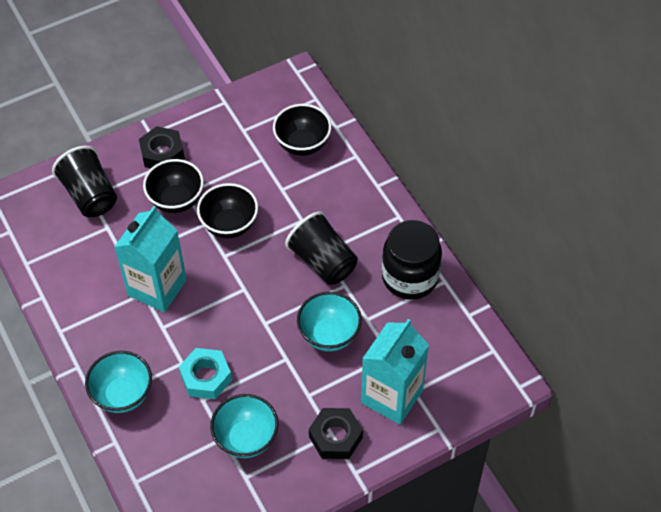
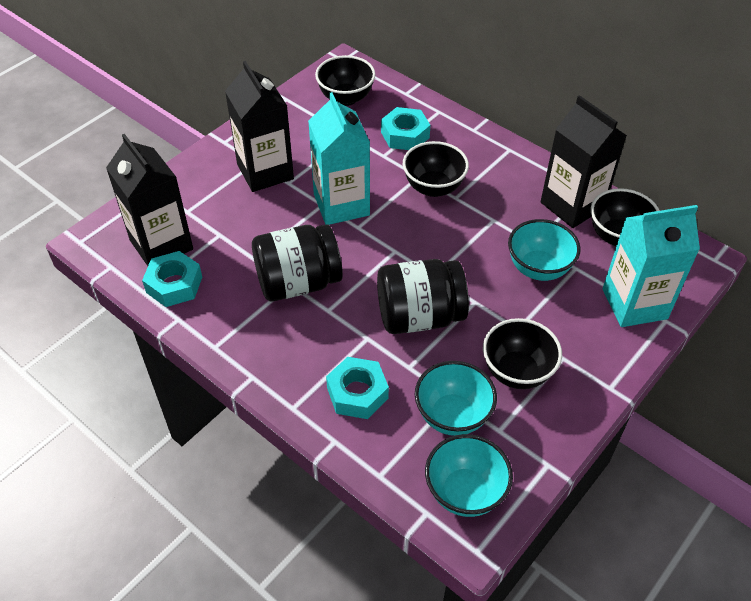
black bowl: 3 -> 4
black carton: 0 -> 3
black cup: 2 -> 0
black jar: 1 -> 2
black nut: 2 -> 0
turquoise nut: 1 -> 3

